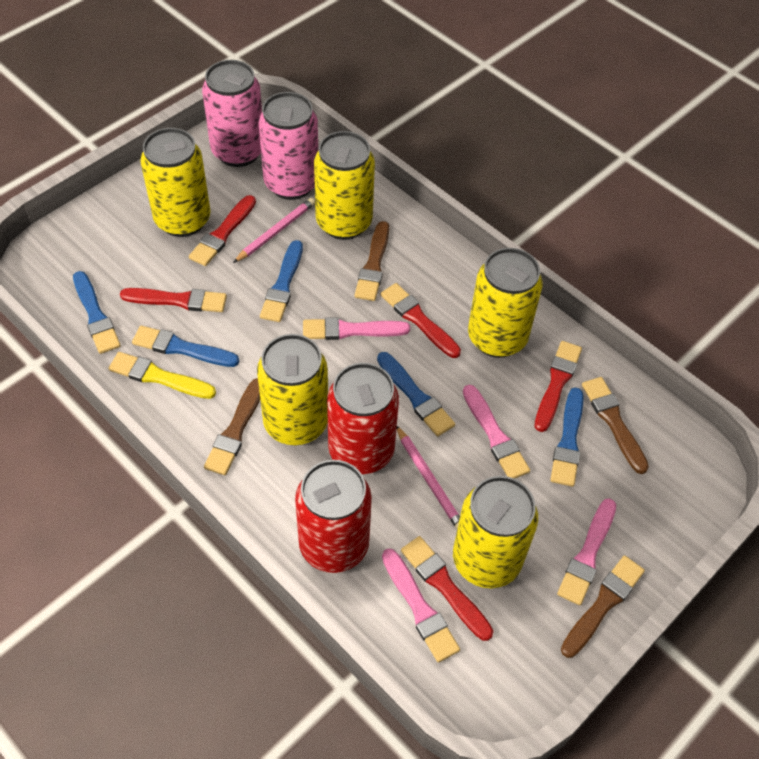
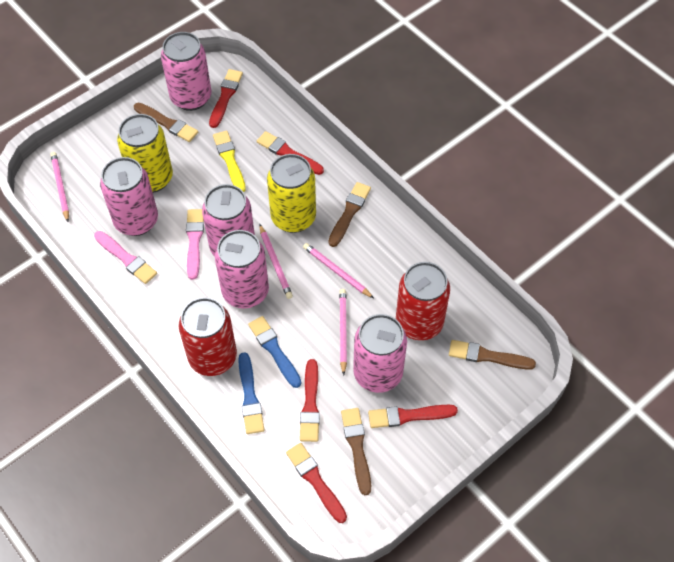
blue brush: 5 -> 2
pink brush: 4 -> 2
pink can: 2 -> 5
pink pencil: 2 -> 4
yellow can: 5 -> 2

